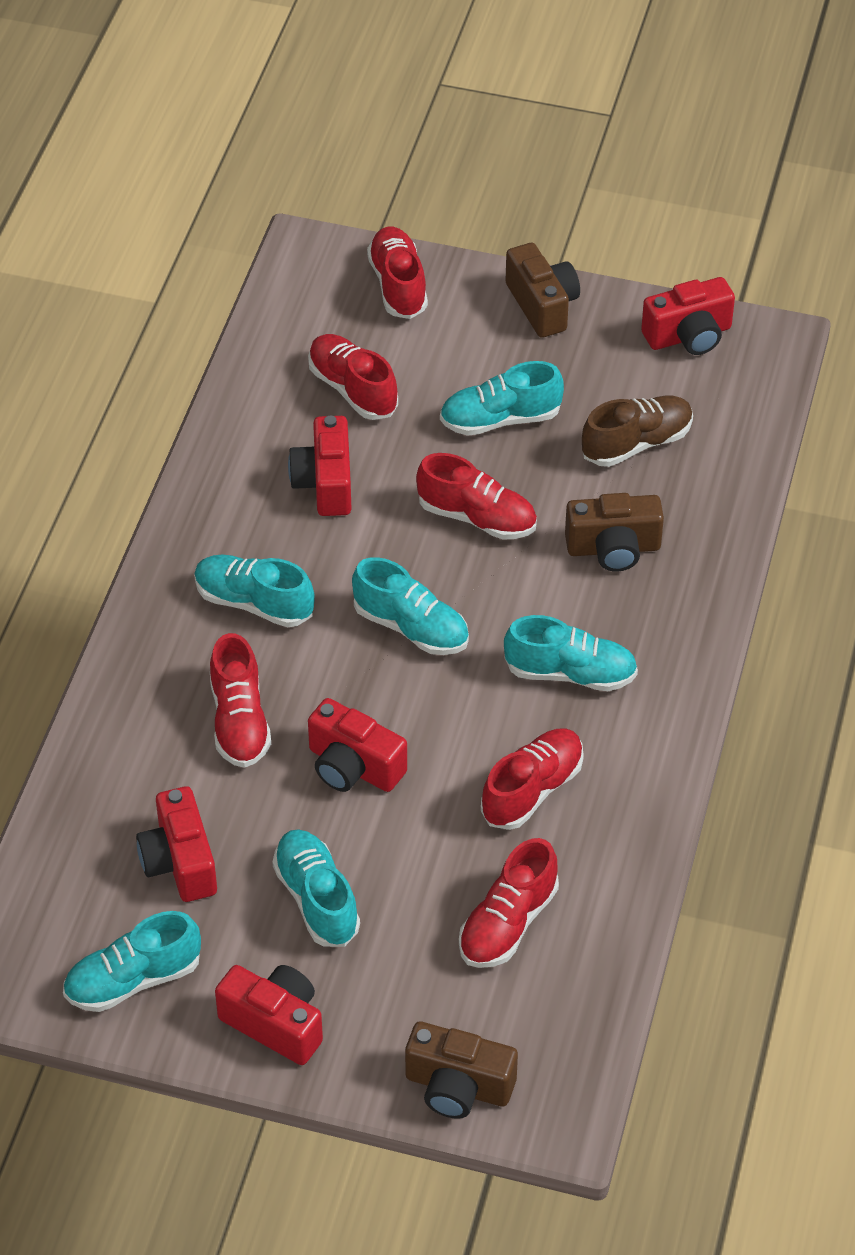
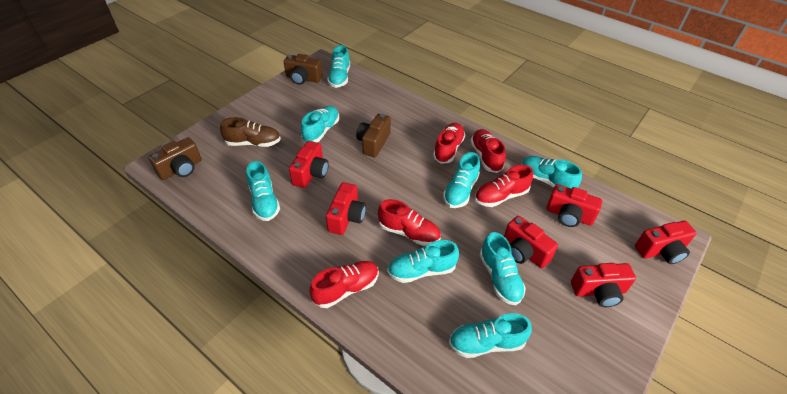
red camera: 5 -> 6
red shoe: 6 -> 5
turquoise shoe: 6 -> 8

